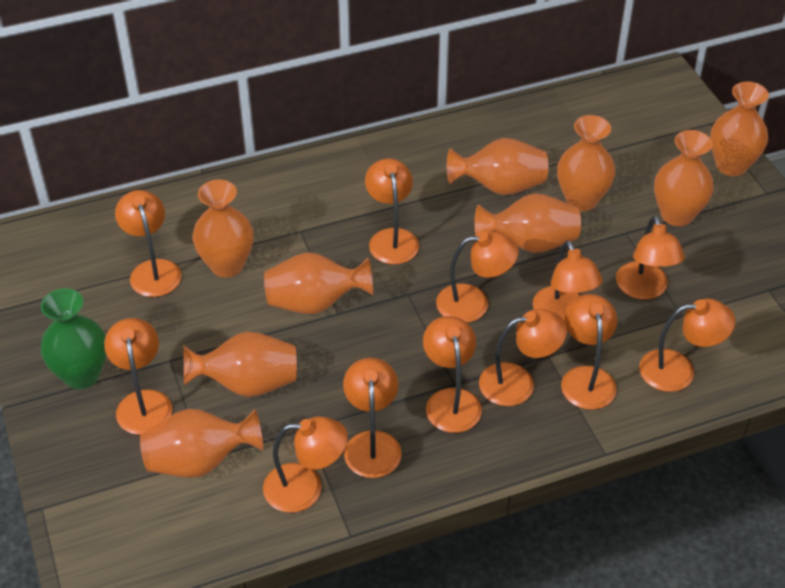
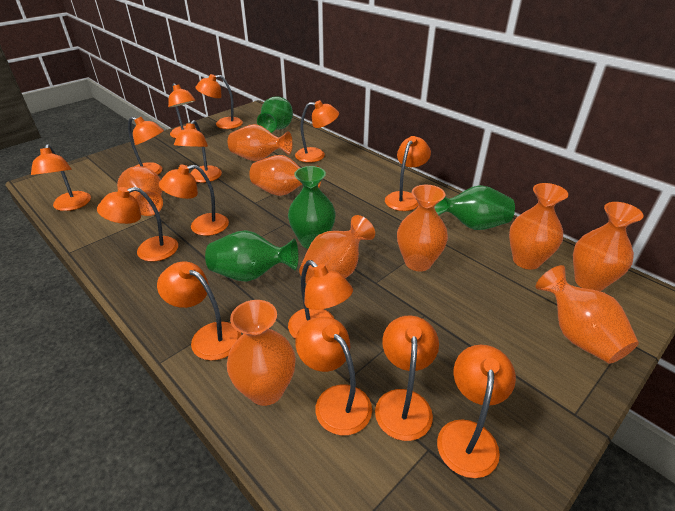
green vase: 1 -> 4
orange lamp: 12 -> 14

